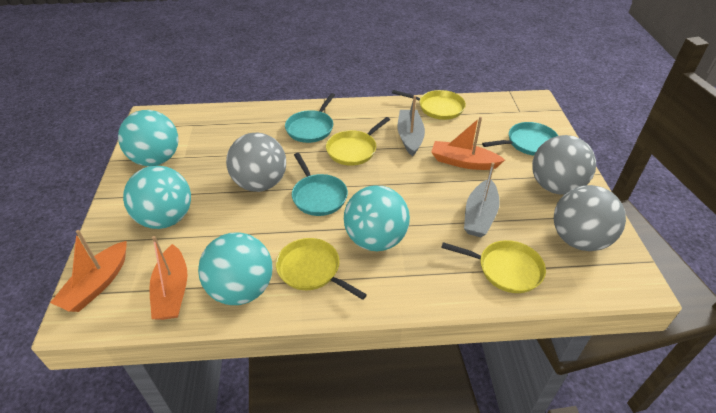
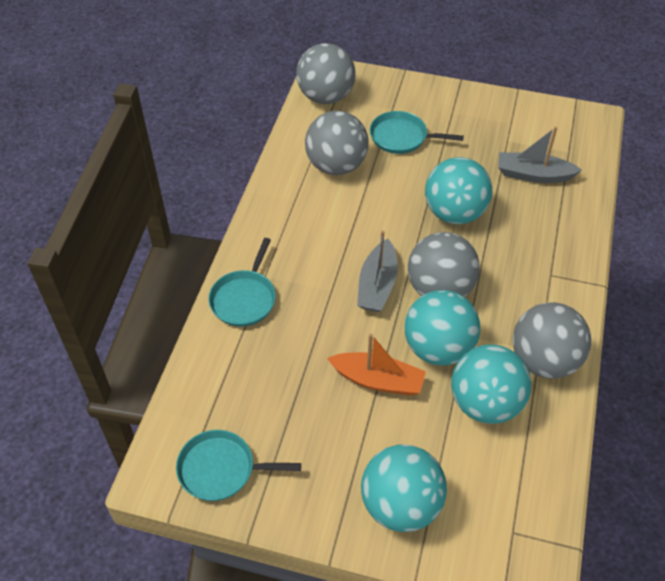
grey ball: 3 -> 4
orange boat: 3 -> 1
yellow pan: 4 -> 0

